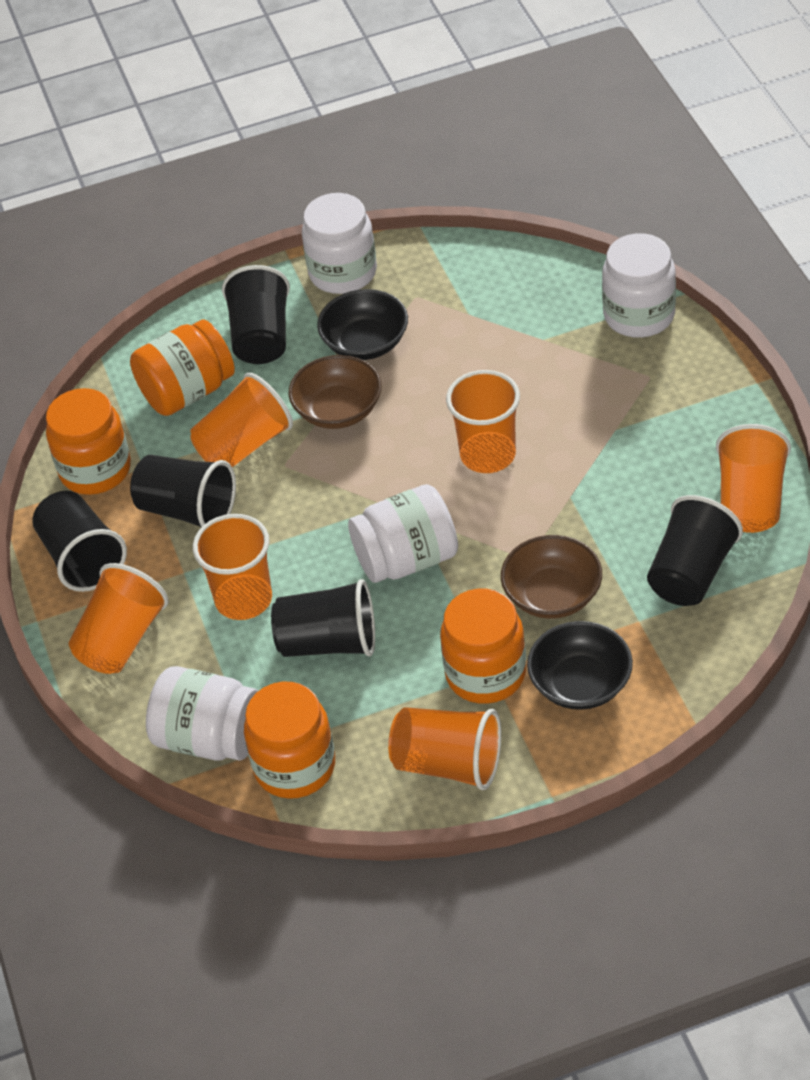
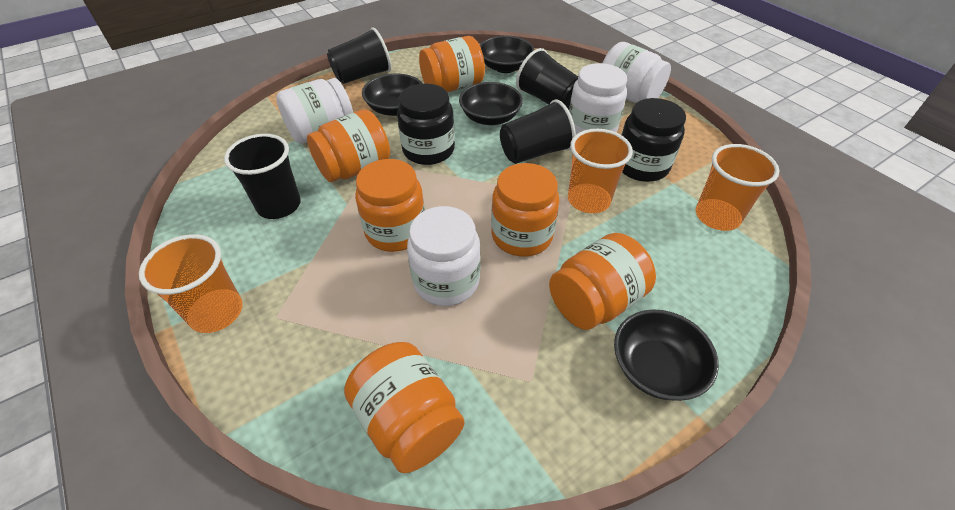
black bowl: 2 -> 4
black cup: 5 -> 4
black jar: 0 -> 2
brown bowl: 2 -> 0
orange cup: 6 -> 3
orange jar: 4 -> 6

